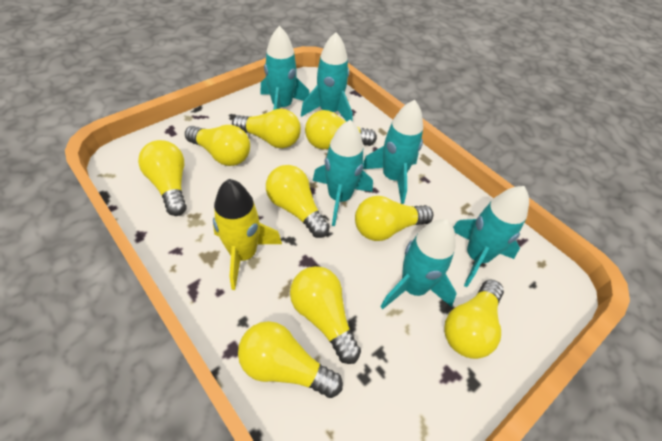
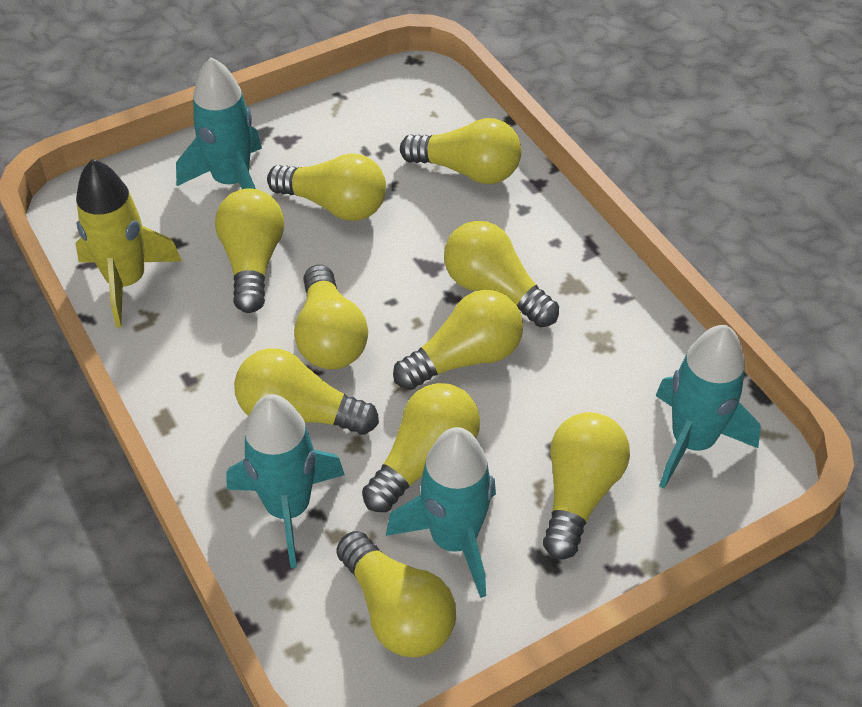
turquoise rocket: 6 -> 4
yellow light bulb: 9 -> 10

